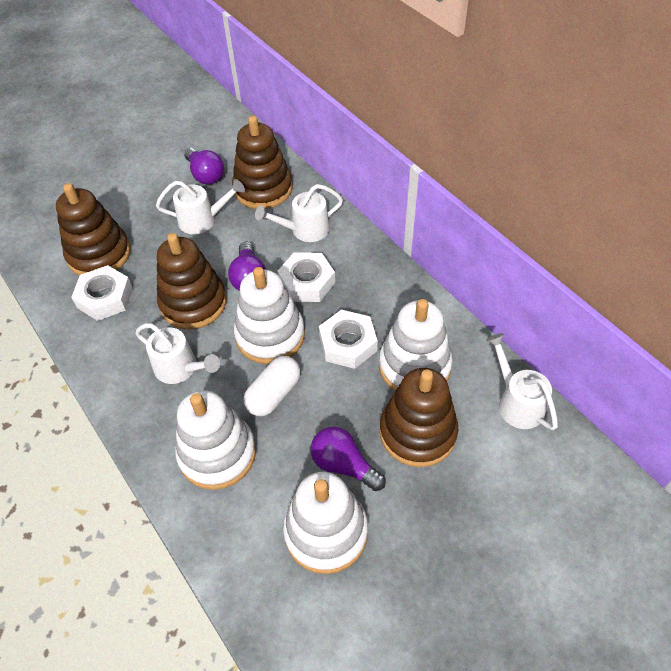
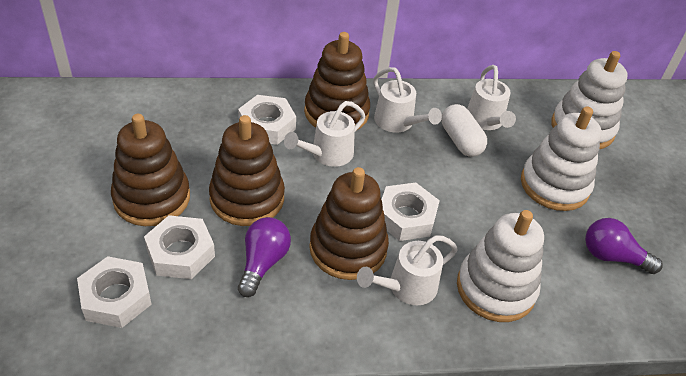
purple light bulb: 3 -> 2
white nut: 3 -> 4
white stacking toy: 4 -> 3

